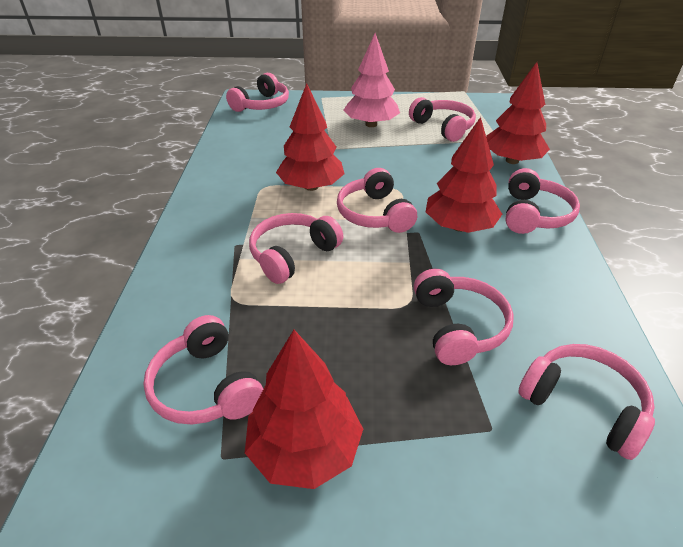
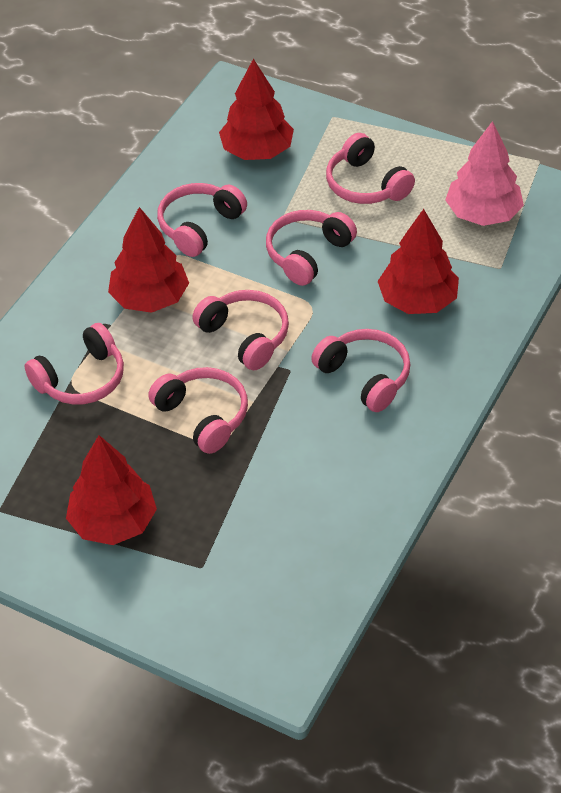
pink headphones: 8 -> 7

